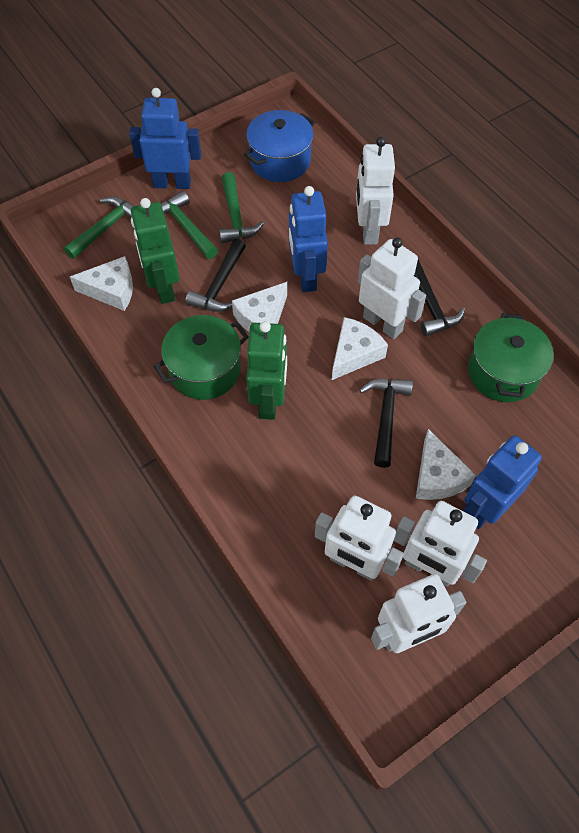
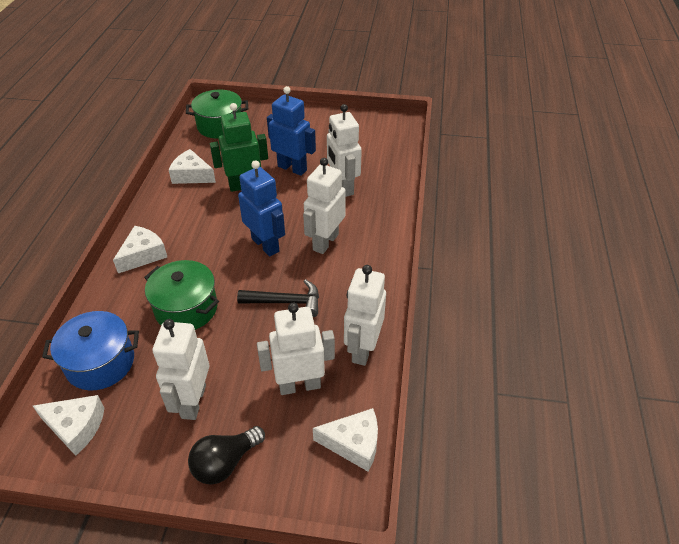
black hammer: 3 -> 1
black light bulb: 0 -> 1
blue robot: 3 -> 2
green hammer: 3 -> 0
green robot: 2 -> 1

